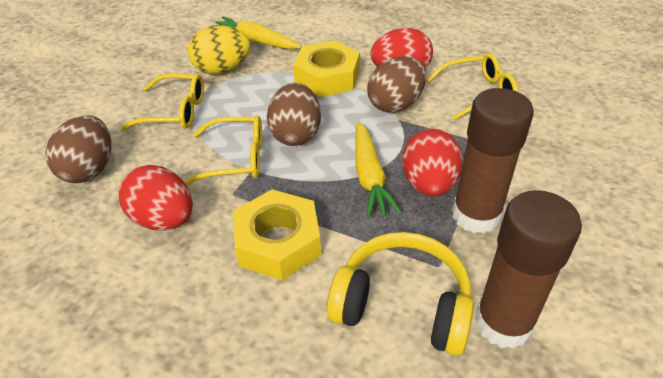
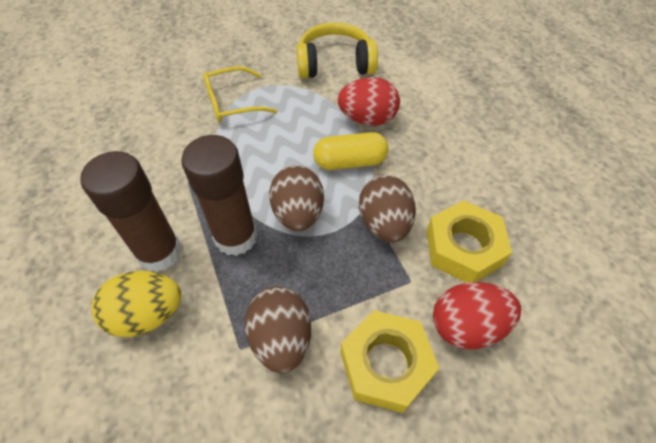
red egg: 3 -> 2
yellow capsule: 0 -> 1
yellow carrot: 2 -> 0
yellow glasses: 3 -> 1

